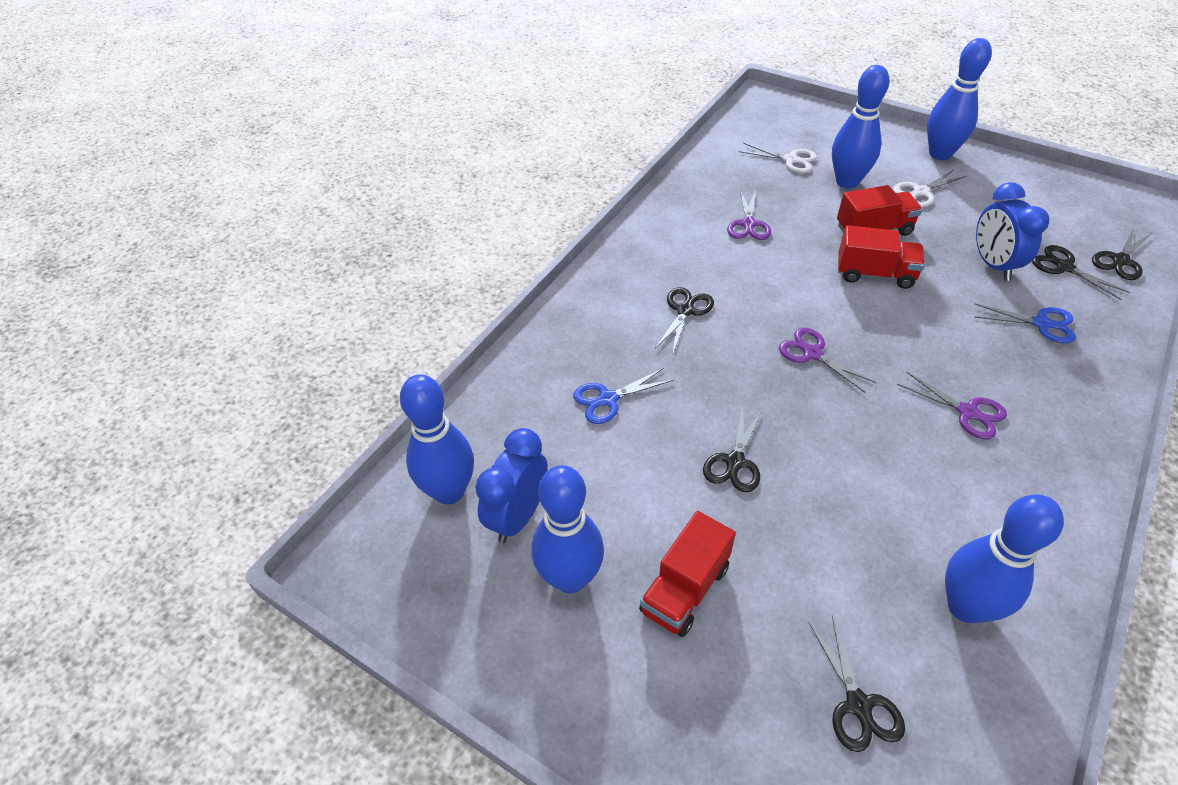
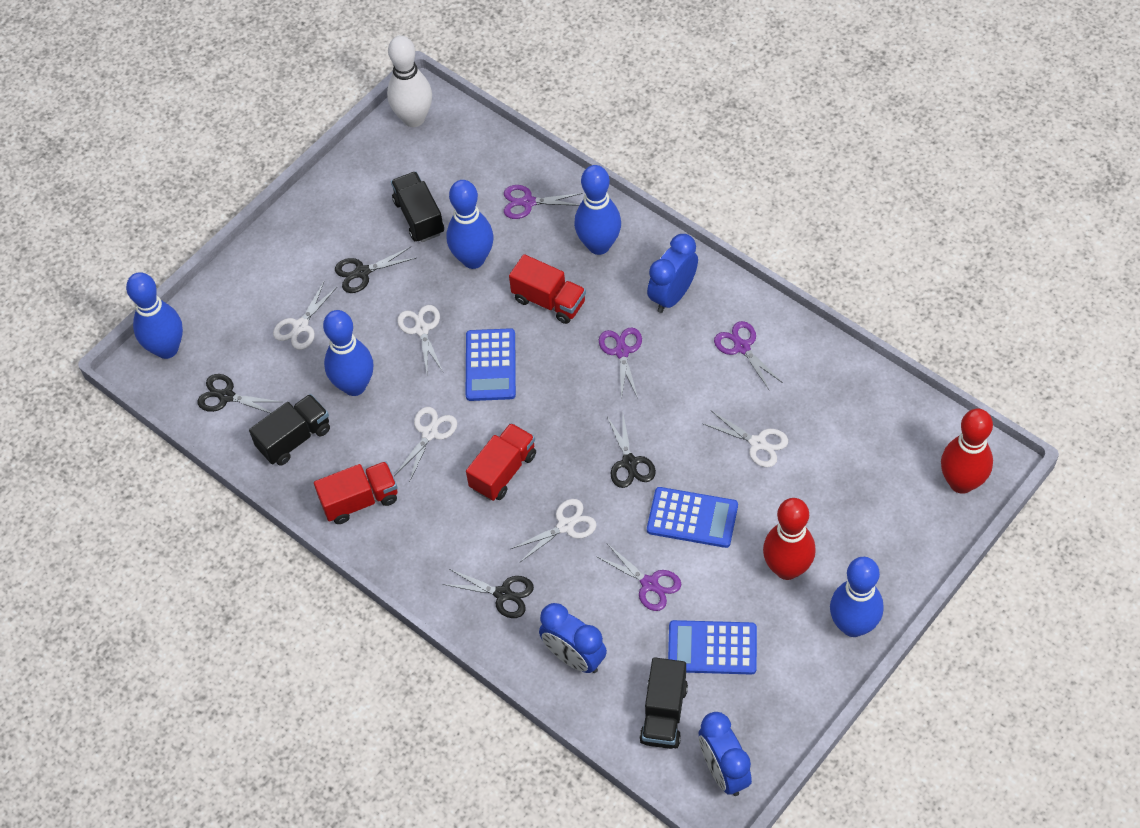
black scissors: 5 -> 4
black truck: 0 -> 3
blue calculator: 0 -> 3
blue clock: 2 -> 3
blue scissors: 2 -> 0
purple scissors: 3 -> 4
red bowling pin: 0 -> 2
white bowling pin: 0 -> 1
white scissors: 2 -> 5

